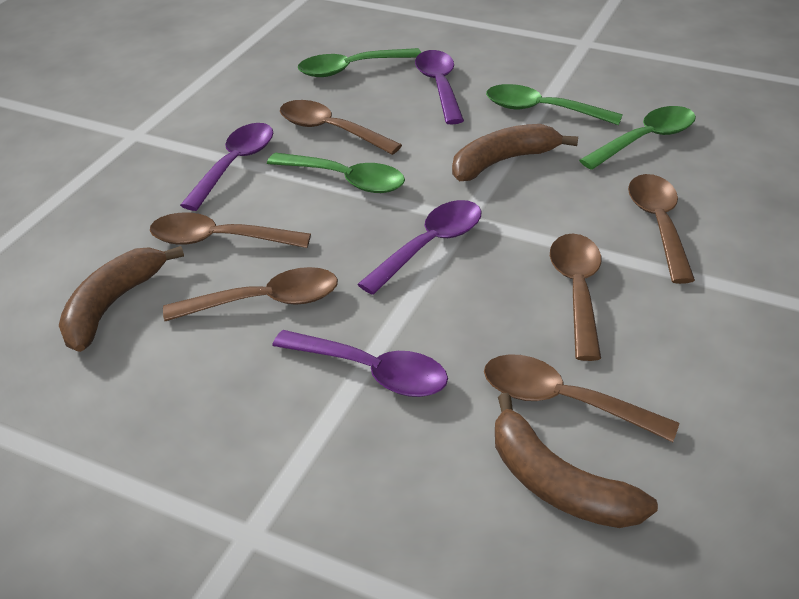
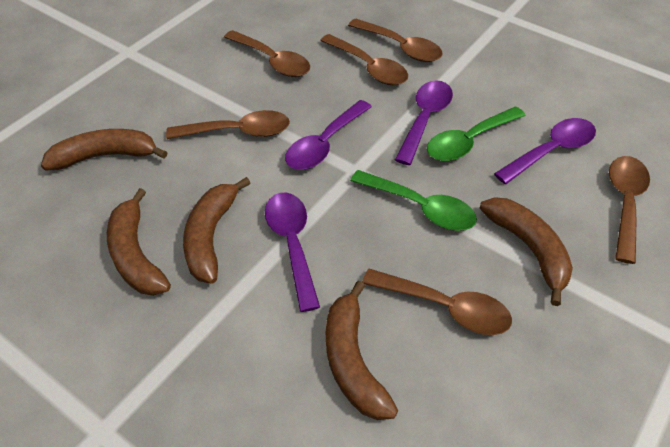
brown banana: 3 -> 5
green spoon: 4 -> 2

